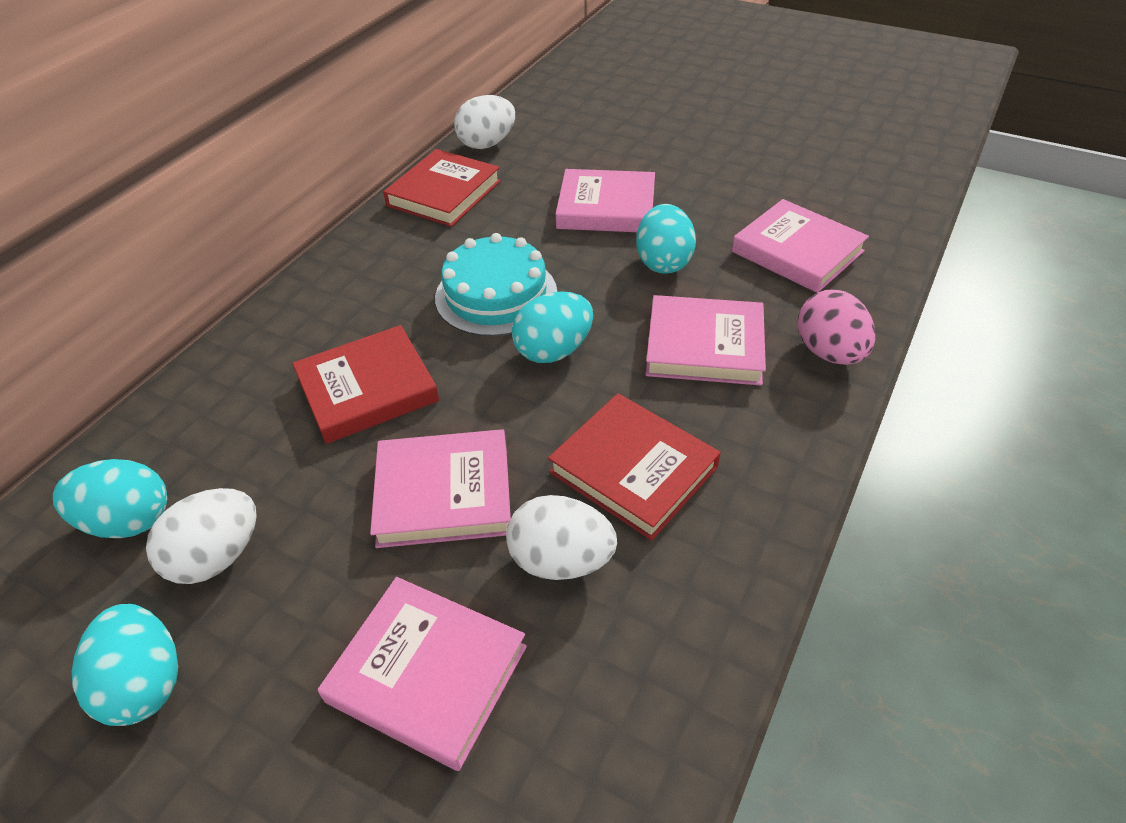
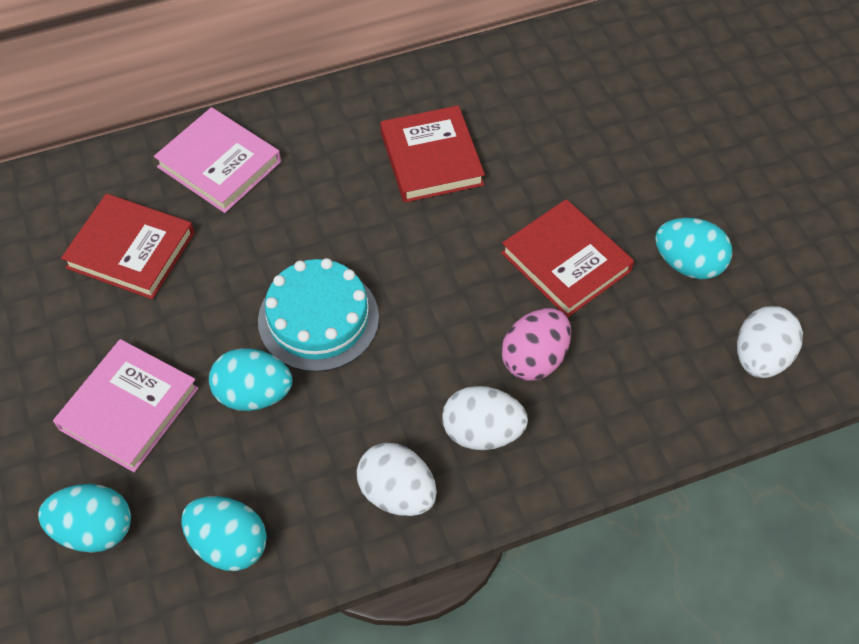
pink book: 5 -> 2

